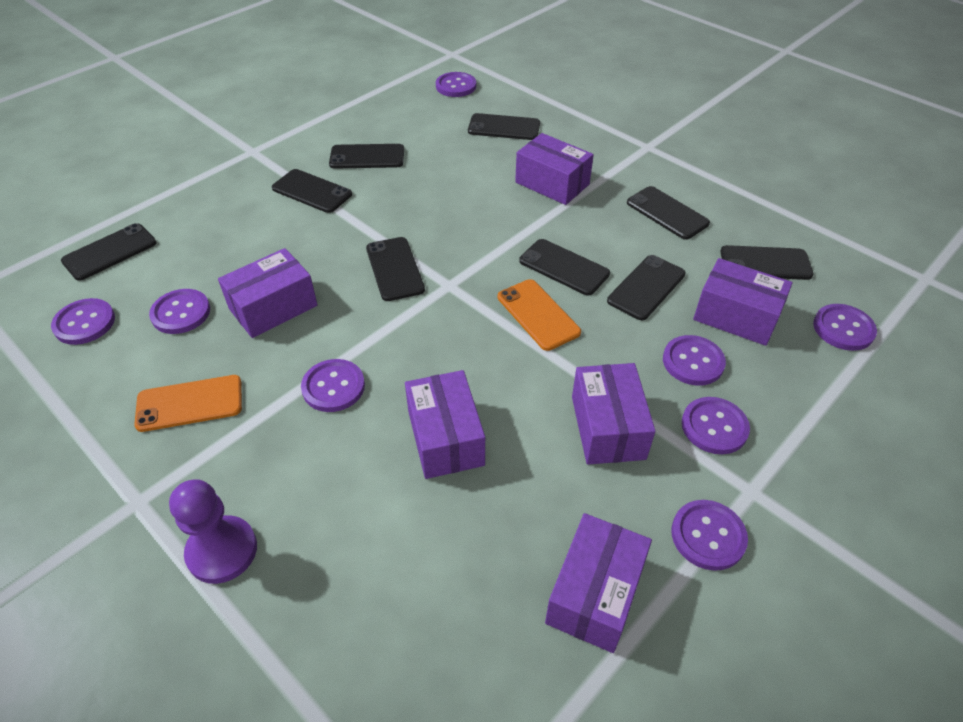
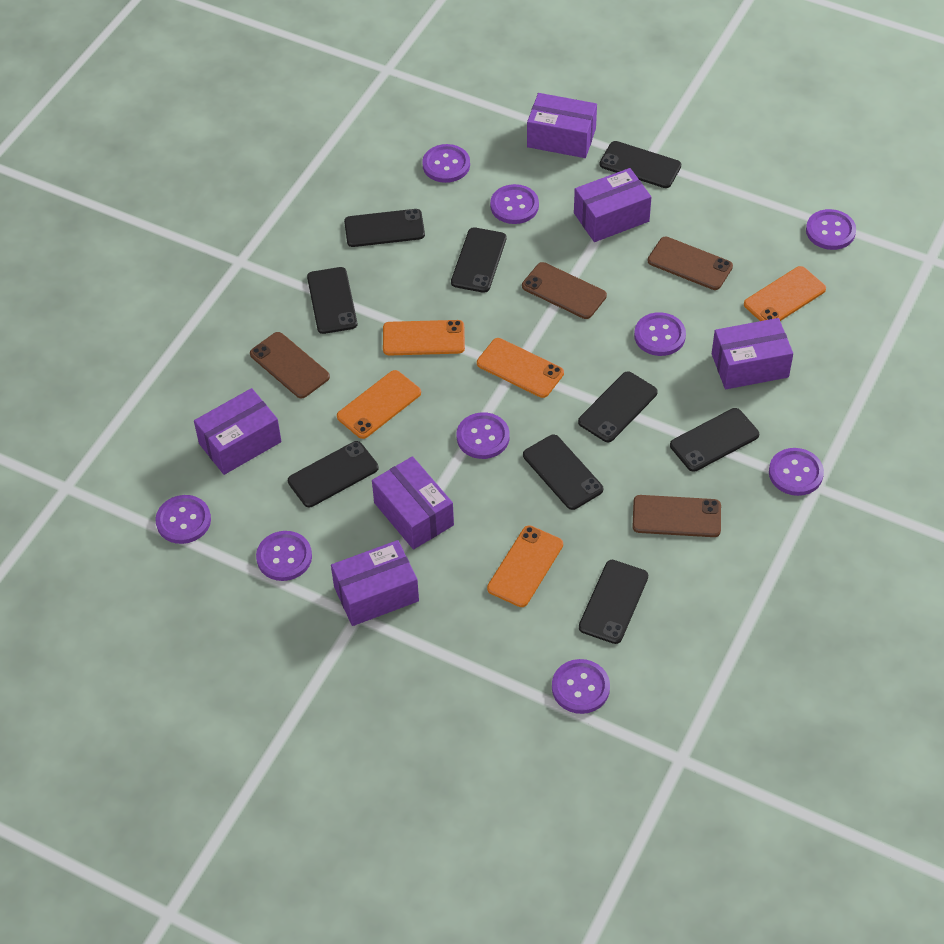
brown phone: 0 -> 4
orange phone: 2 -> 5
purple button: 8 -> 9
purple pawn: 1 -> 0

